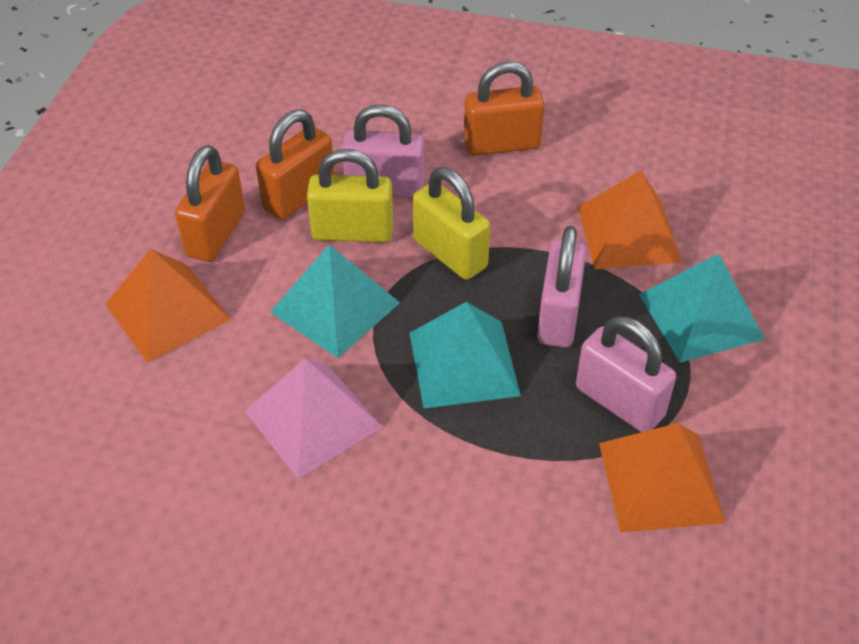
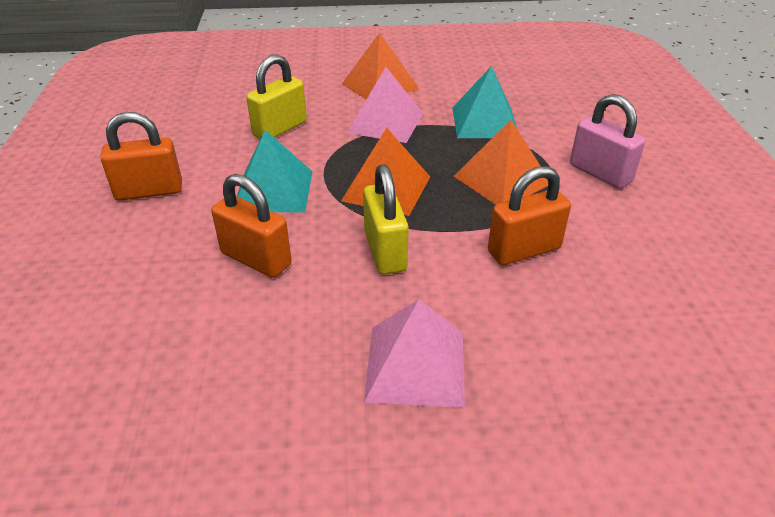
pink padlock: 3 -> 1
pink pyramid: 1 -> 2
turquoise pyramid: 3 -> 2

